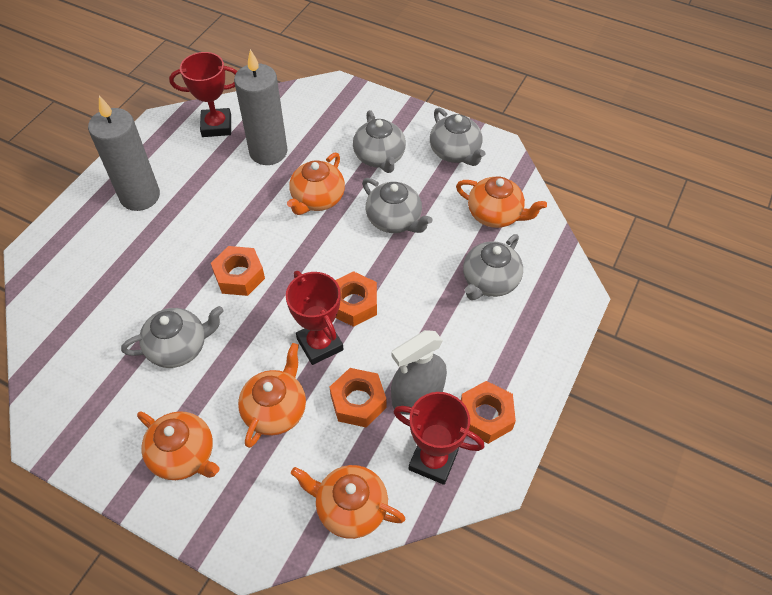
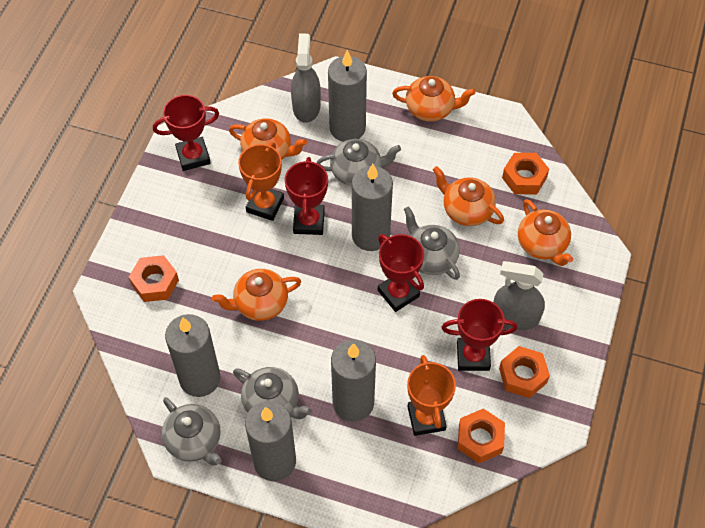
grey candle: 2 -> 5
grey spray bottle: 1 -> 2
grey teapot: 5 -> 4
orange trophy: 0 -> 2
red trophy: 3 -> 4

